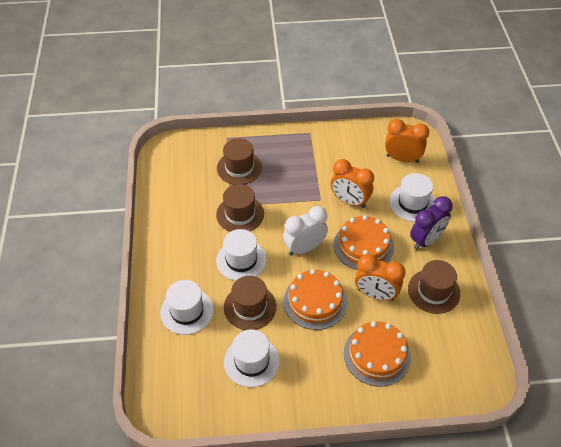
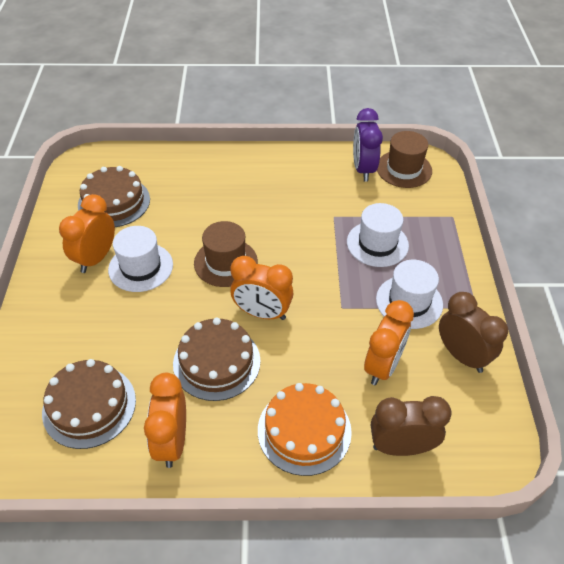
brown cake: 0 -> 3
brown clock: 0 -> 2
brown hat: 4 -> 2
orange cake: 3 -> 1
orange clock: 3 -> 4
white clock: 1 -> 0
white hat: 4 -> 3

